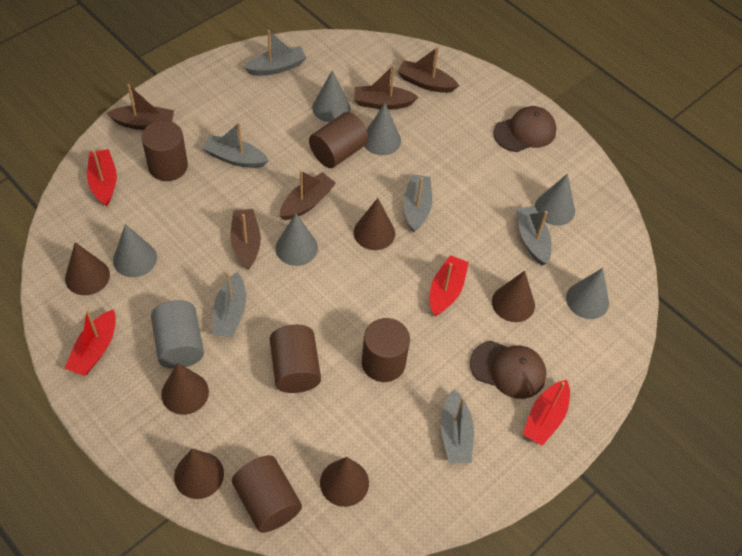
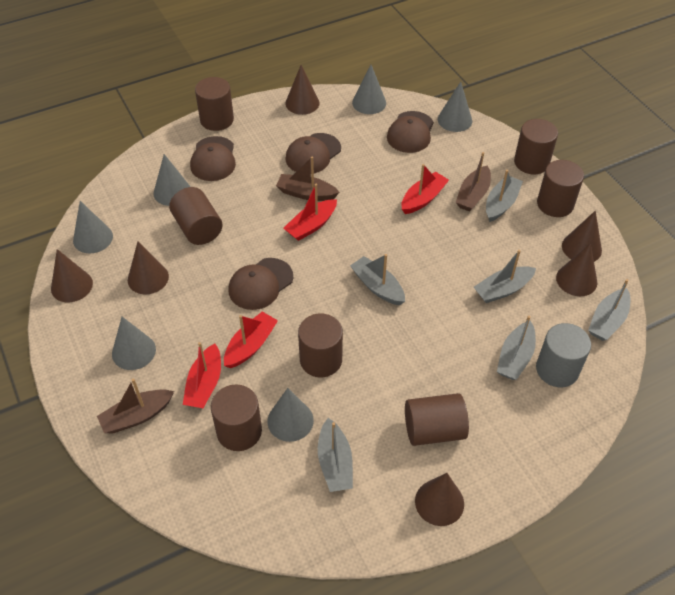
brown boat: 5 -> 3
brown cap: 2 -> 4
brown cylinder: 5 -> 7

